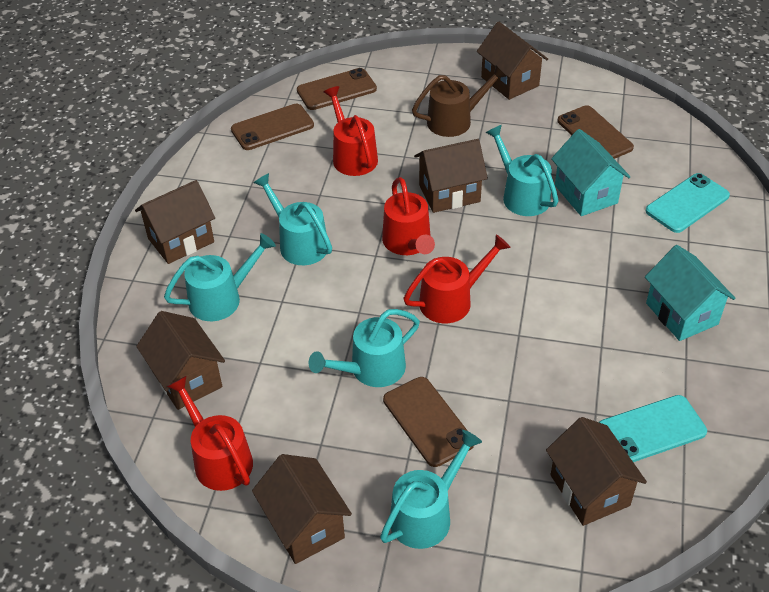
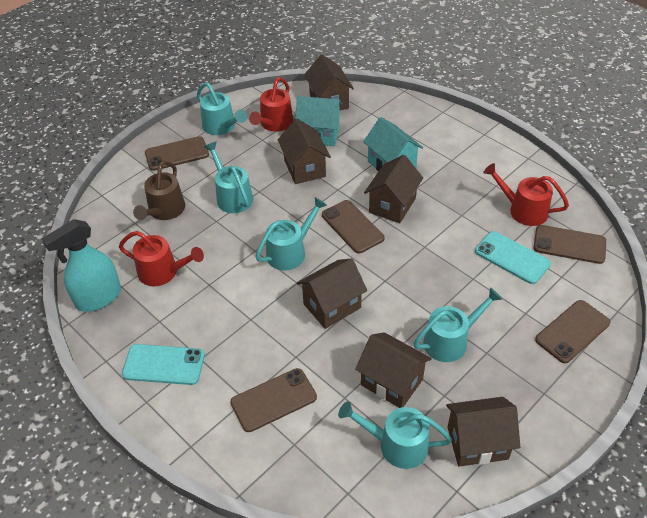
brown phone: 4 -> 5
red watering can: 4 -> 3
turquoise spray bottle: 0 -> 1

